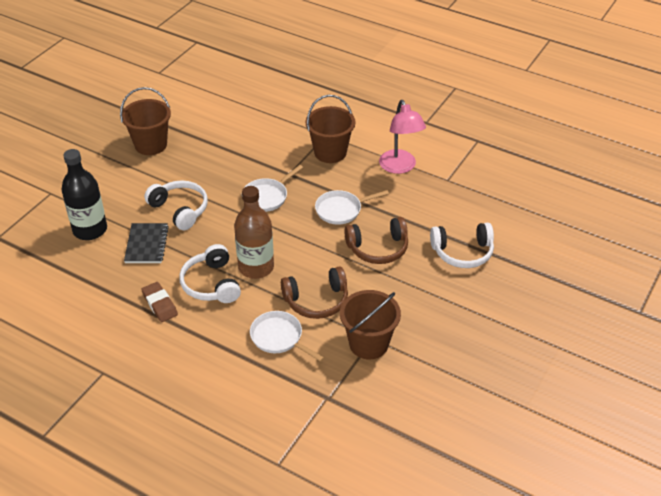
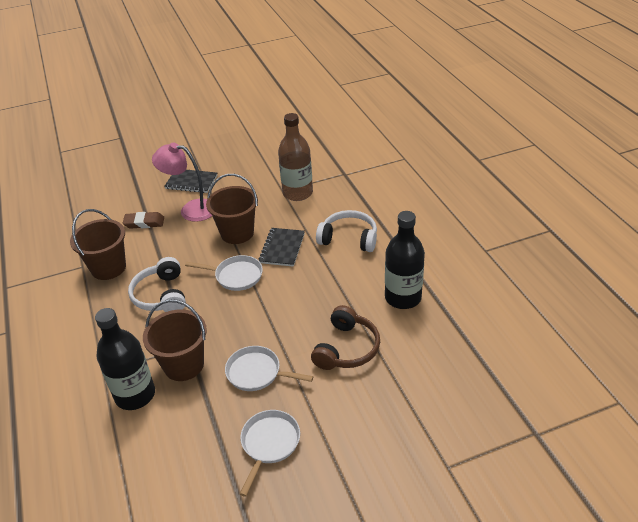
black bottle: 1 -> 2
black notebook: 1 -> 2
brown headphones: 2 -> 1
white headphones: 3 -> 2

